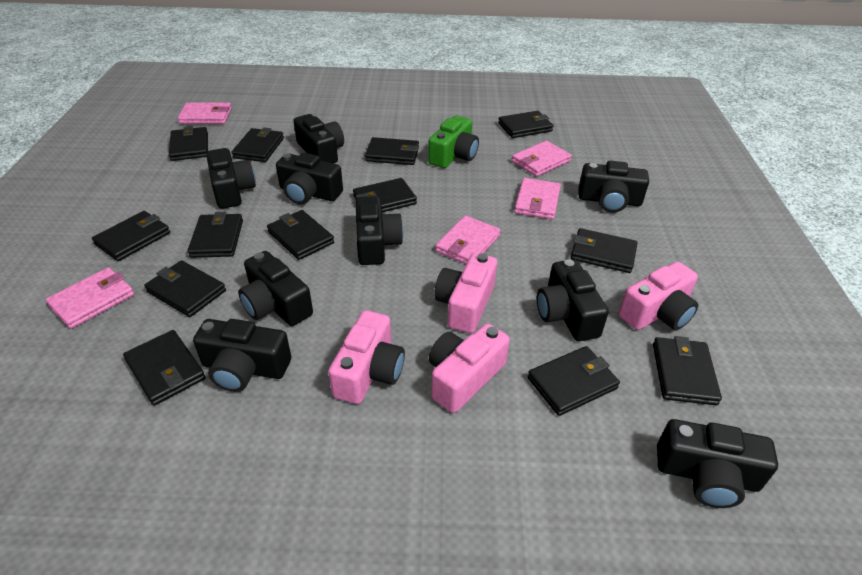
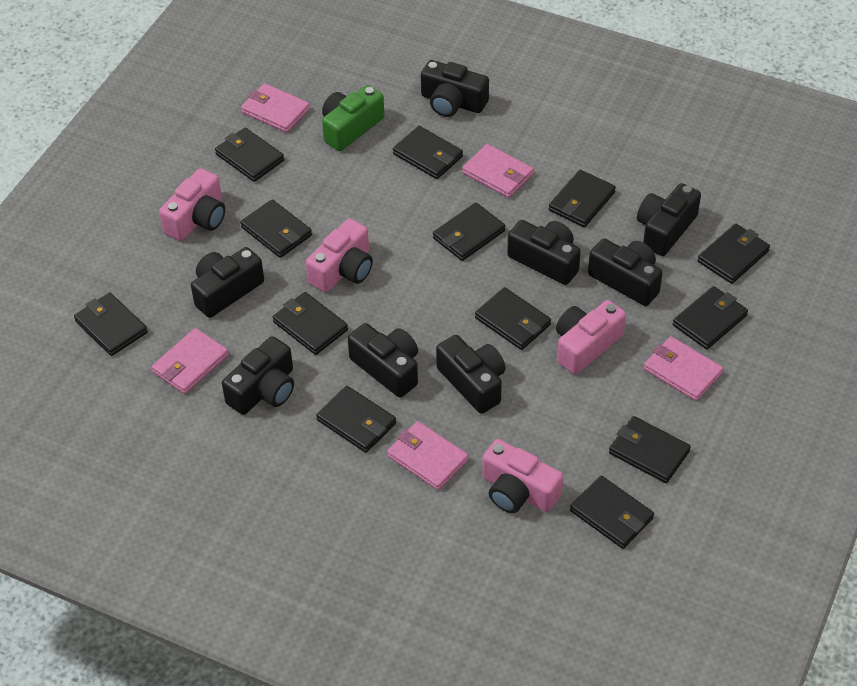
black camera: 9 -> 8

